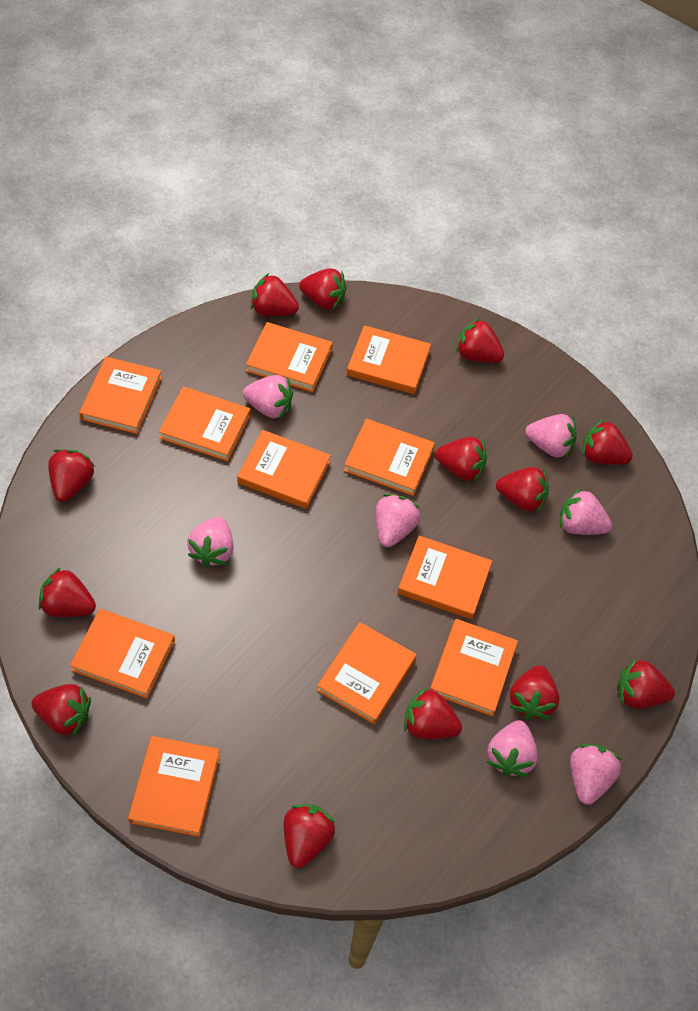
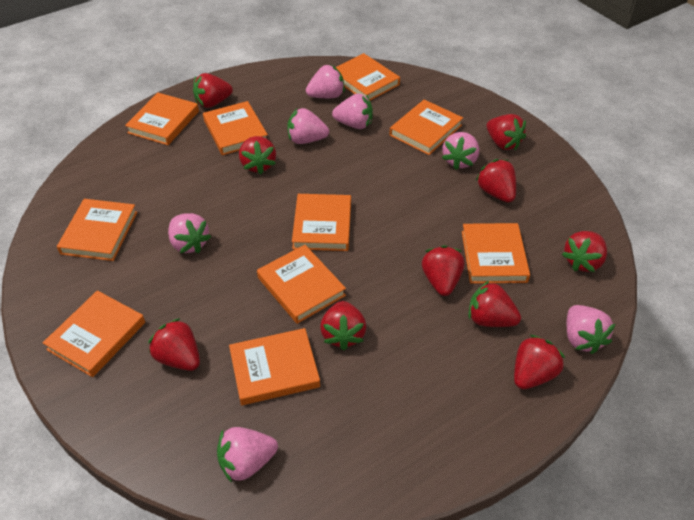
orange book: 11 -> 10
red strawberry: 13 -> 10

